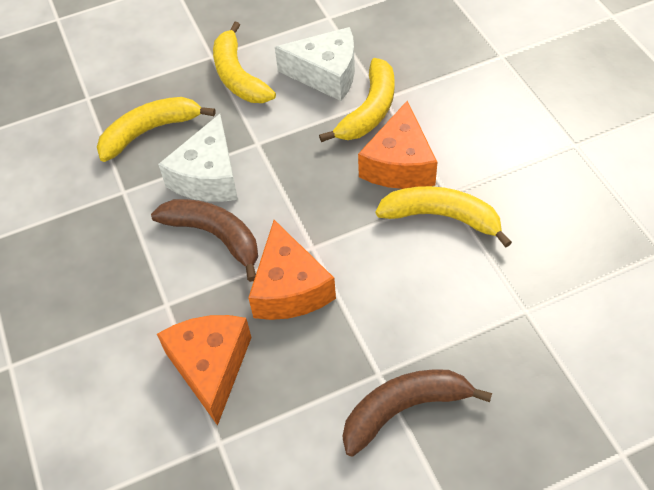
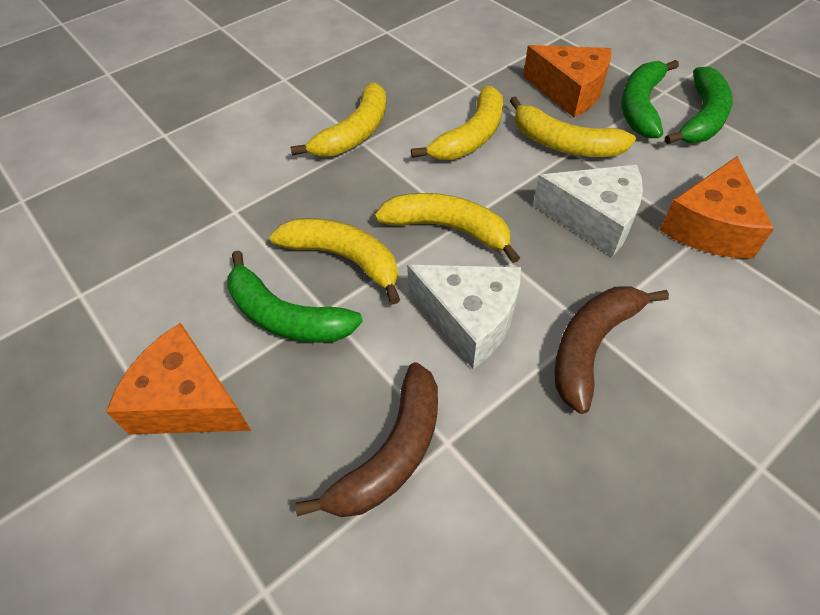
green banana: 0 -> 3
yellow banana: 4 -> 5

